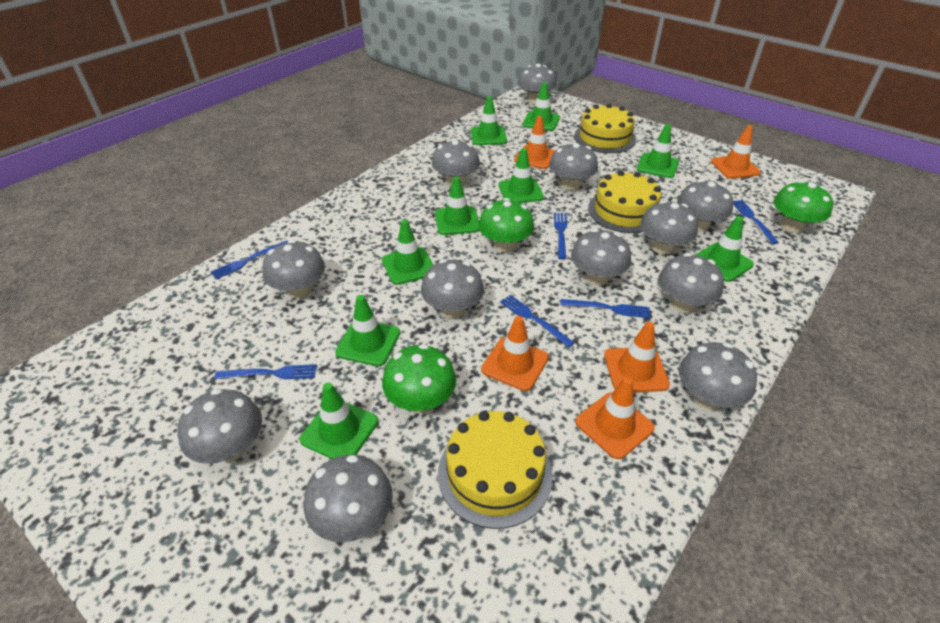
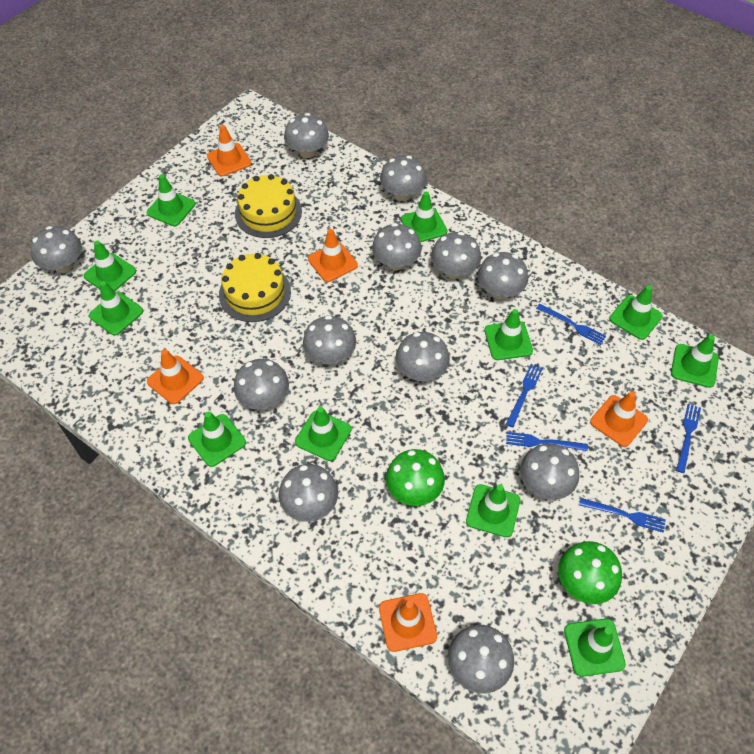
blue fork: 6 -> 5
green mushroom: 3 -> 2
green traffic cone: 9 -> 11
yellow cake: 3 -> 2

